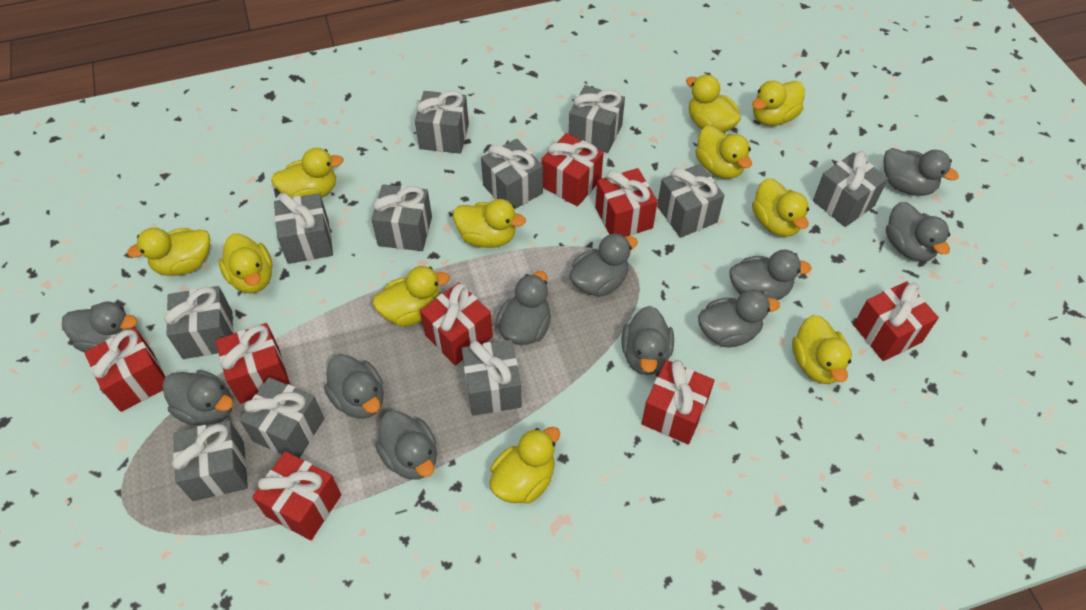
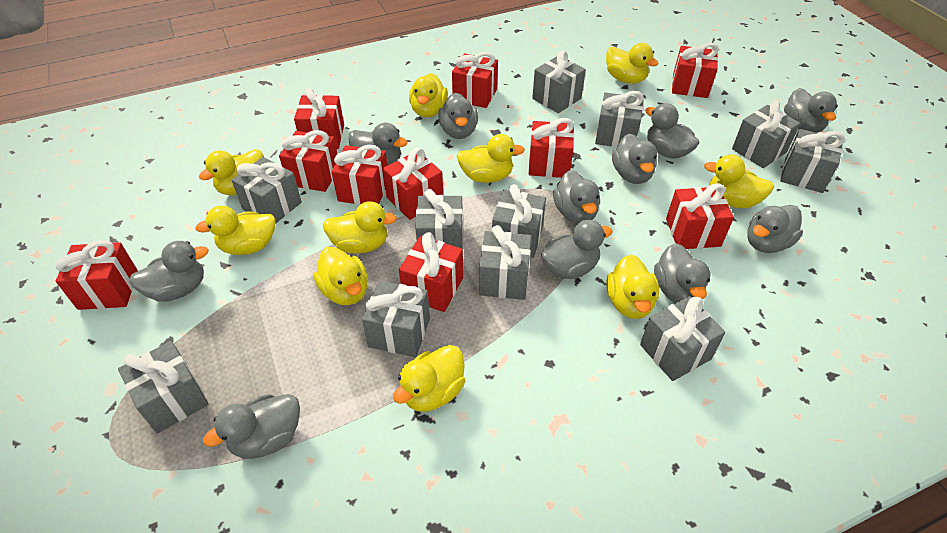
red gift: 8 -> 10
yellow duck: 11 -> 10

